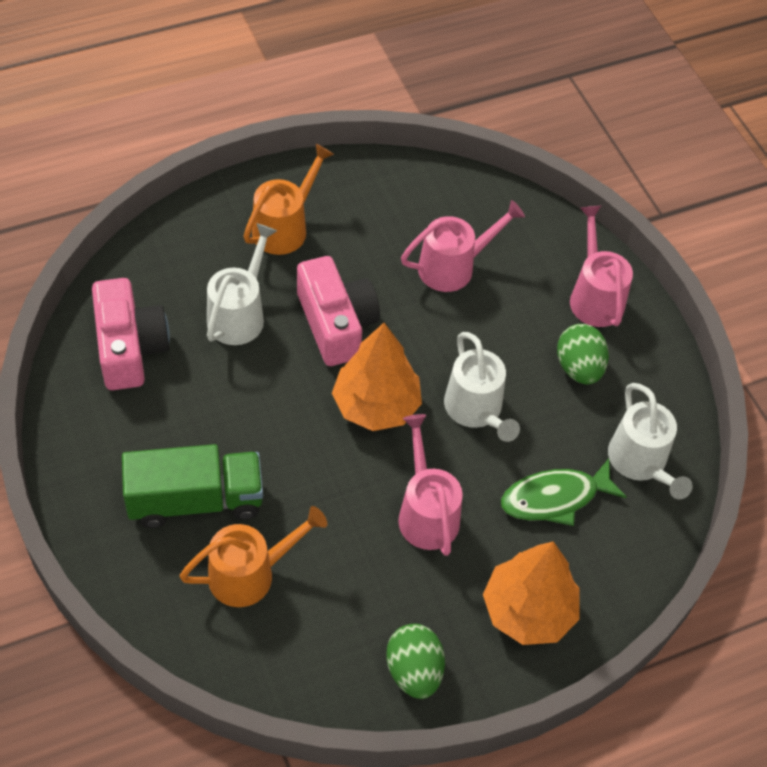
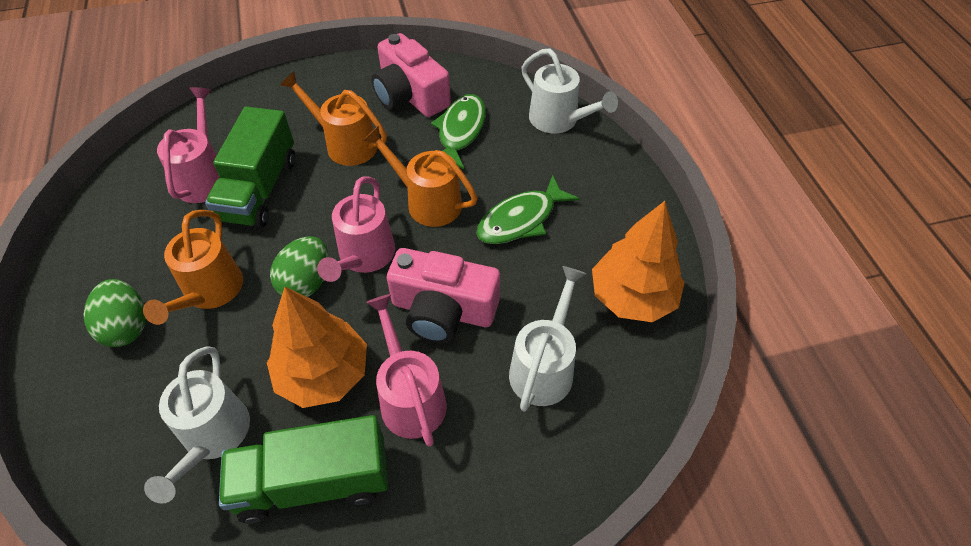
green fish: 1 -> 2
green truck: 1 -> 2
orange watering can: 2 -> 3

